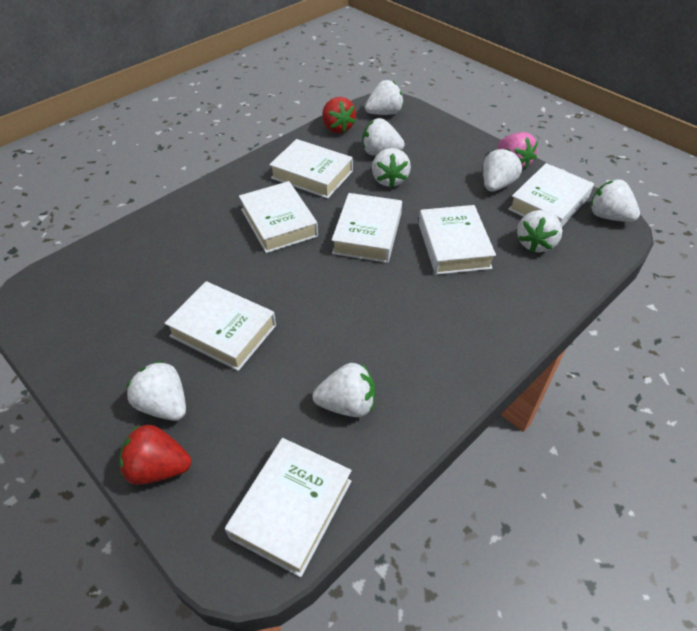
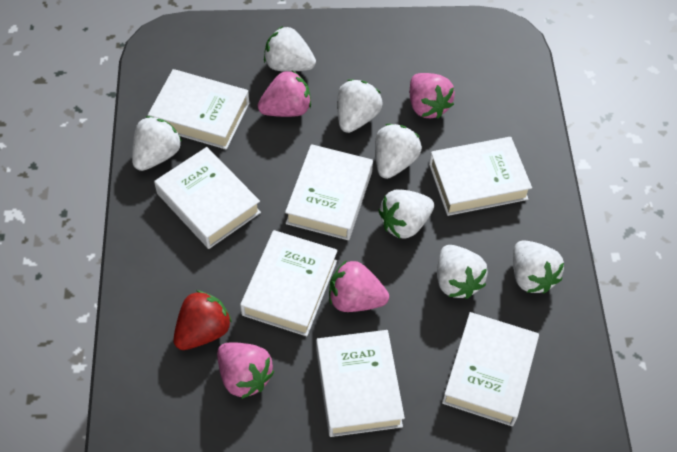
pink strawberry: 1 -> 4
red strawberry: 2 -> 1
white strawberry: 8 -> 7

